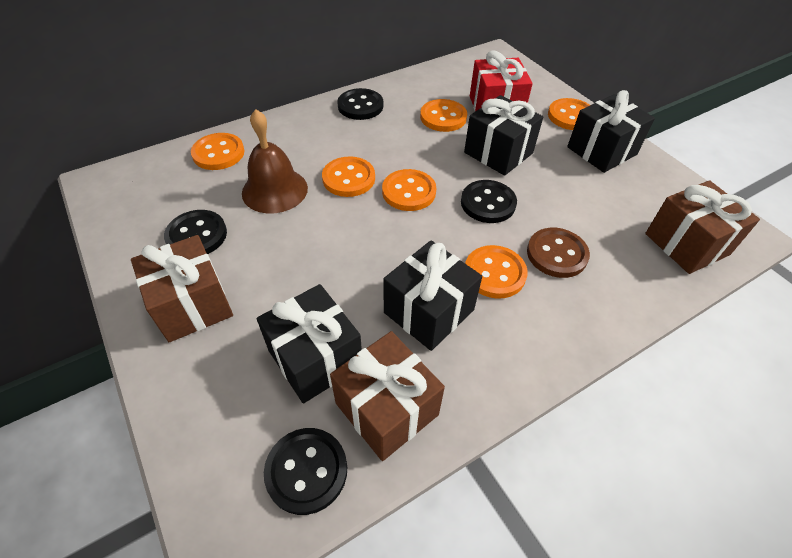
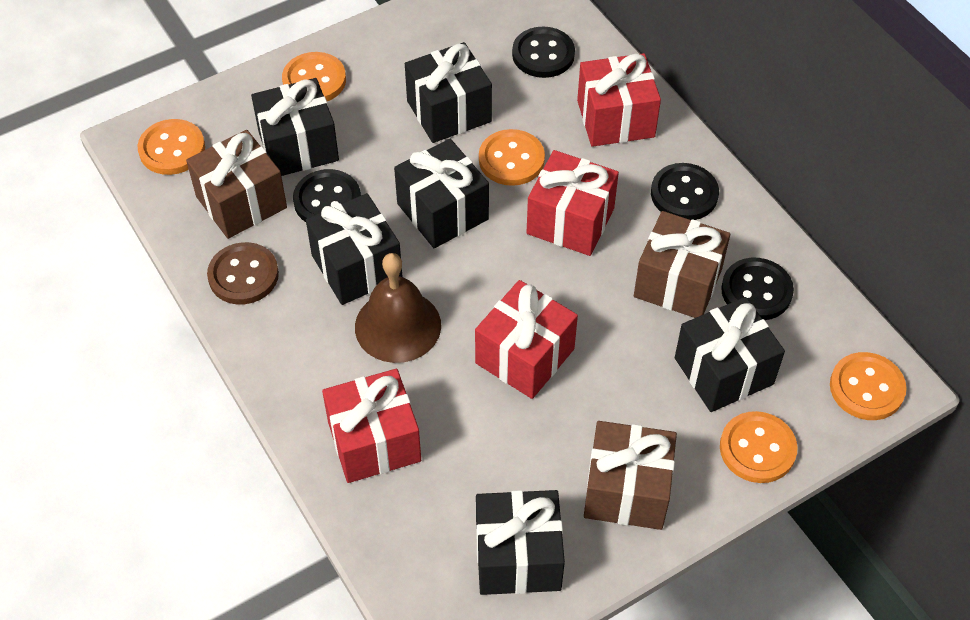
black gift: 4 -> 6
orange button: 6 -> 5
red gift: 1 -> 4

